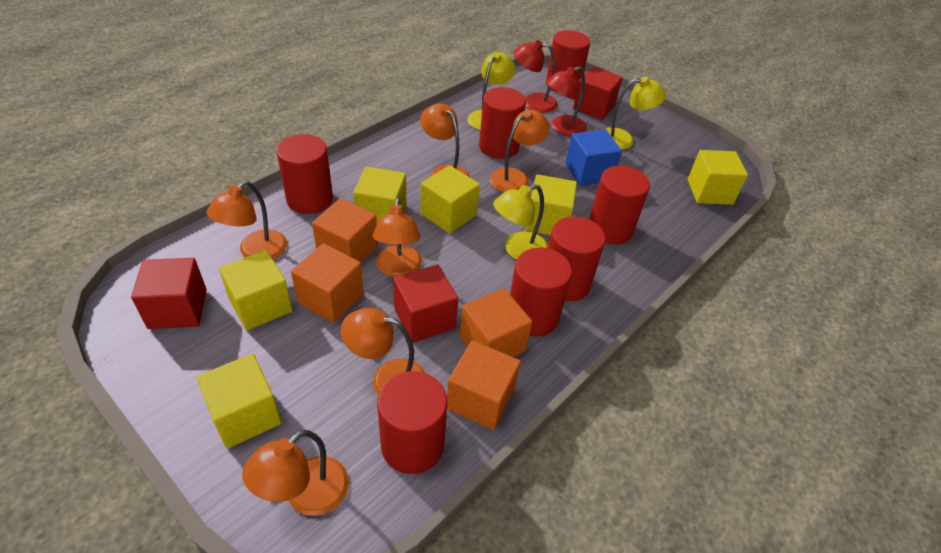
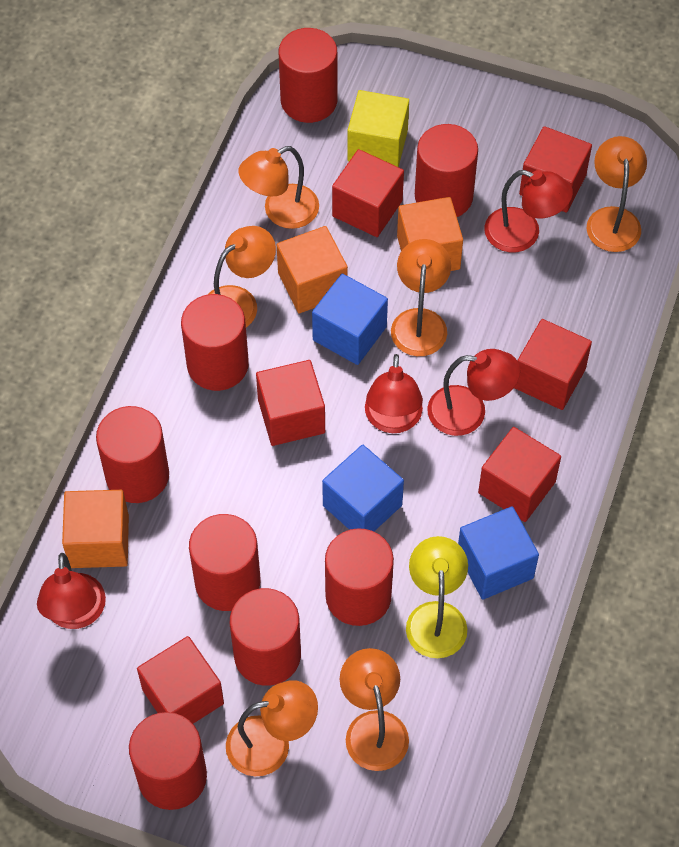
blue cube: 1 -> 3
orange cube: 4 -> 3
red cube: 3 -> 6
red cylinder: 7 -> 8
red lamp: 2 -> 4
yellow cube: 6 -> 1
yellow lamp: 3 -> 1

